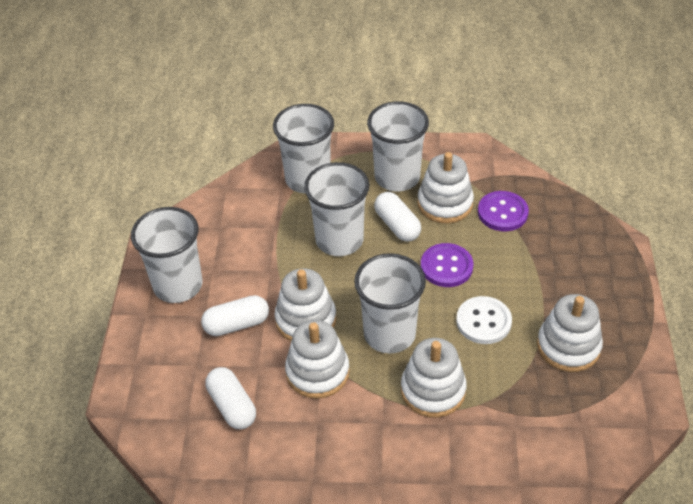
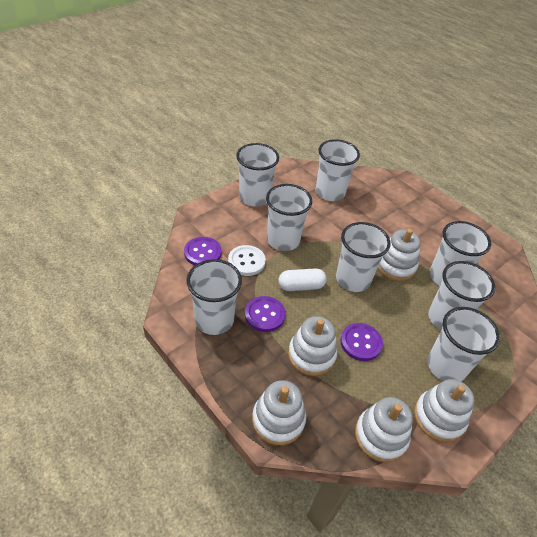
purple button: 2 -> 3
white capsule: 3 -> 1
white cup: 5 -> 8

